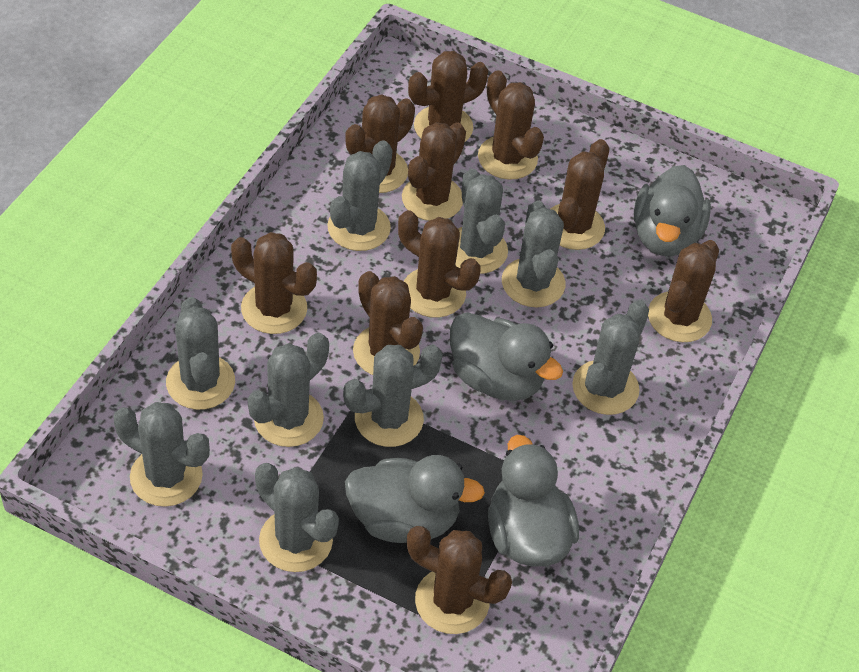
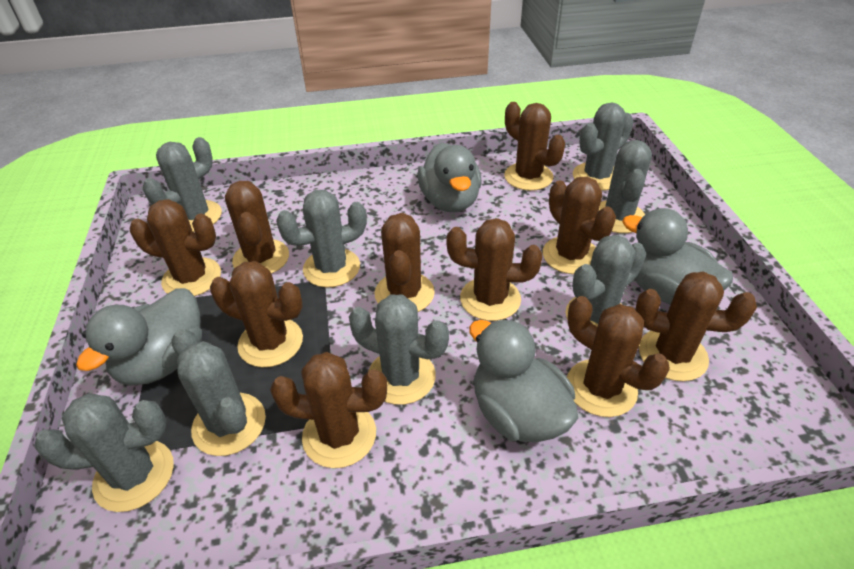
grey cactus: 9 -> 8

